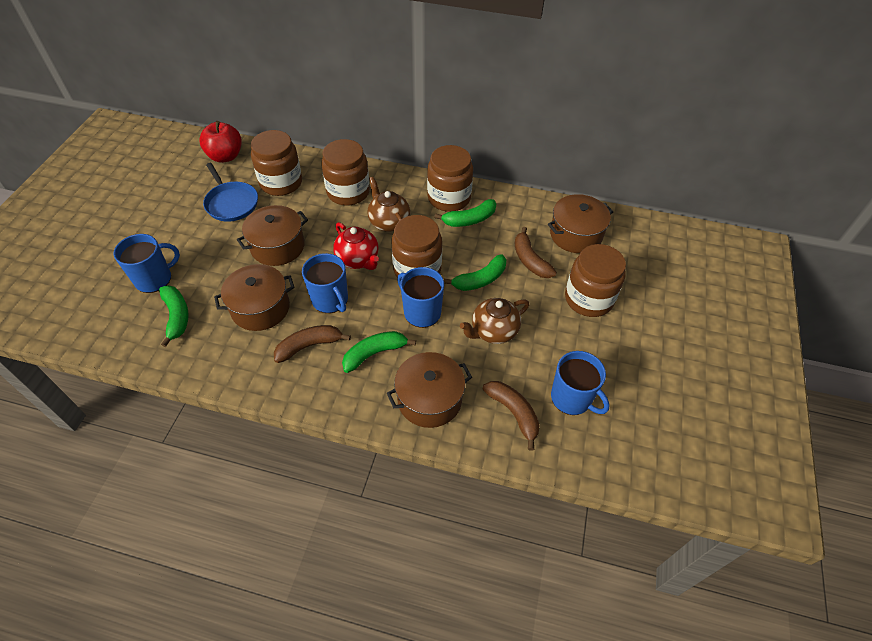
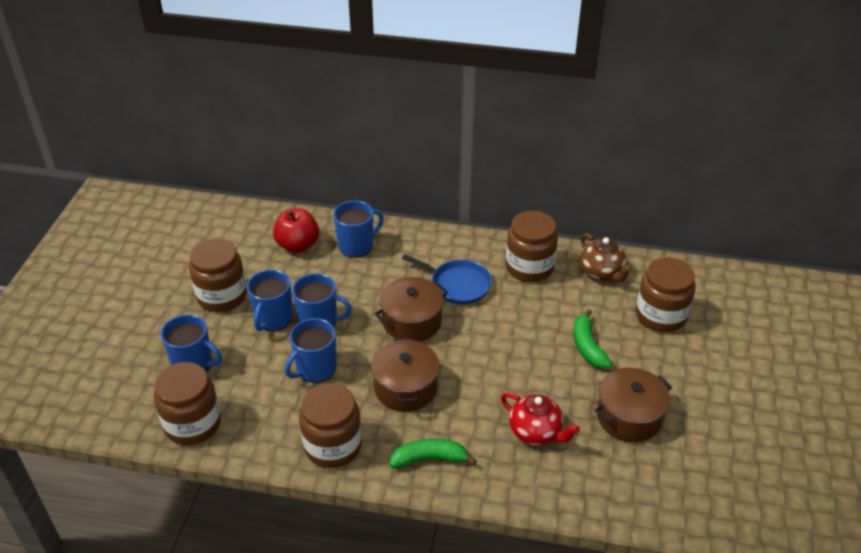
blue mug: 4 -> 5
brown banana: 3 -> 0
brown pot: 4 -> 3
brown teapot: 2 -> 1
green banana: 4 -> 2

